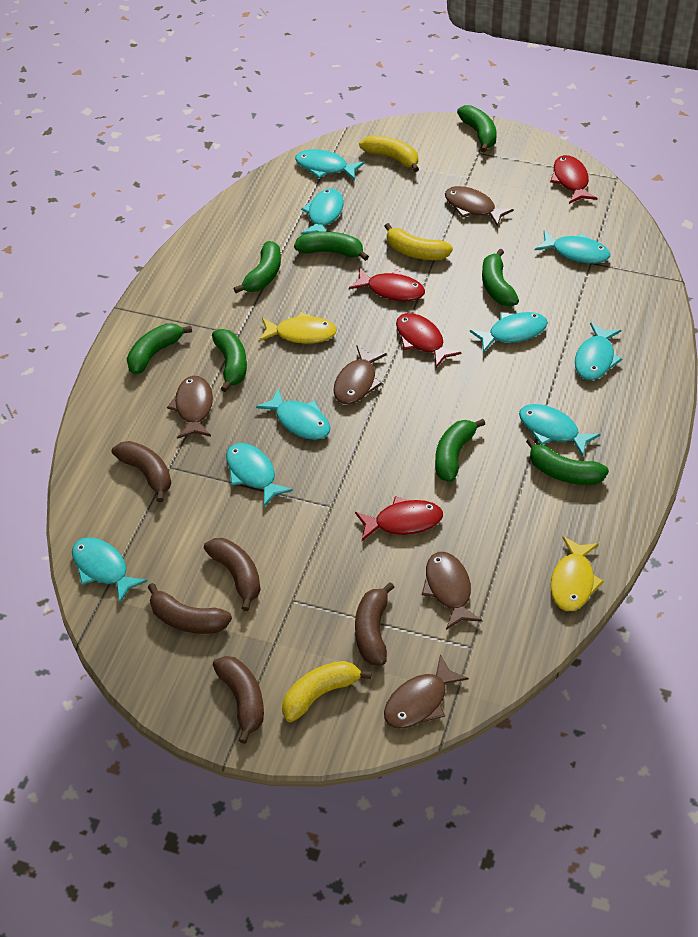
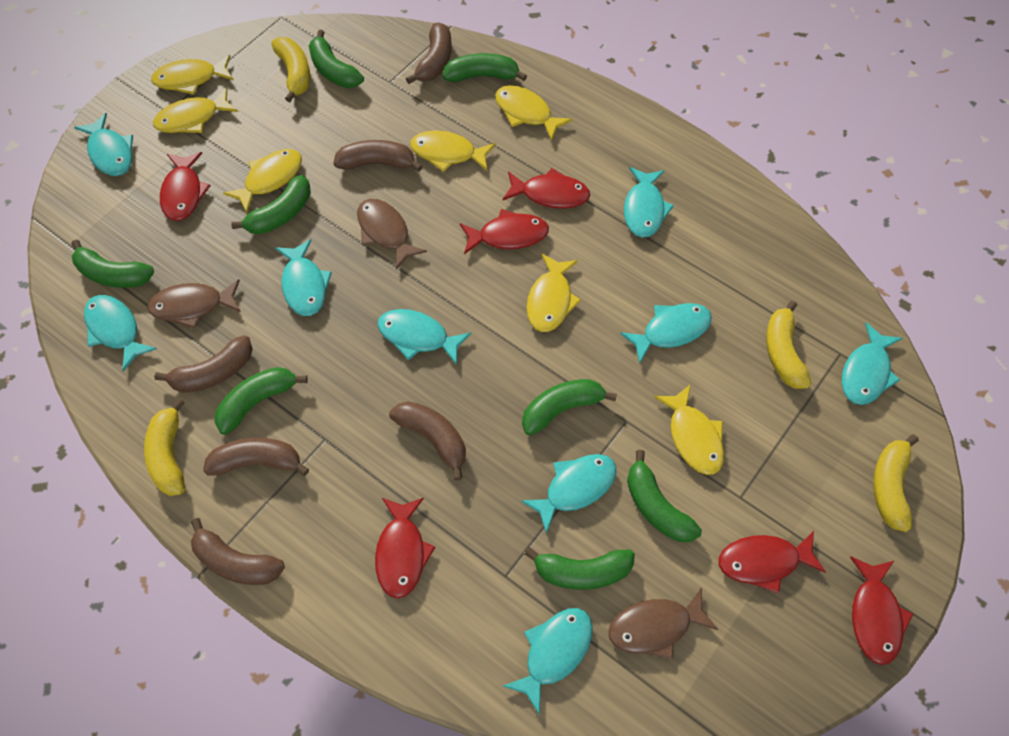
brown banana: 5 -> 6
brown fish: 5 -> 3
red fish: 4 -> 6
yellow banana: 3 -> 4
yellow fish: 2 -> 7

